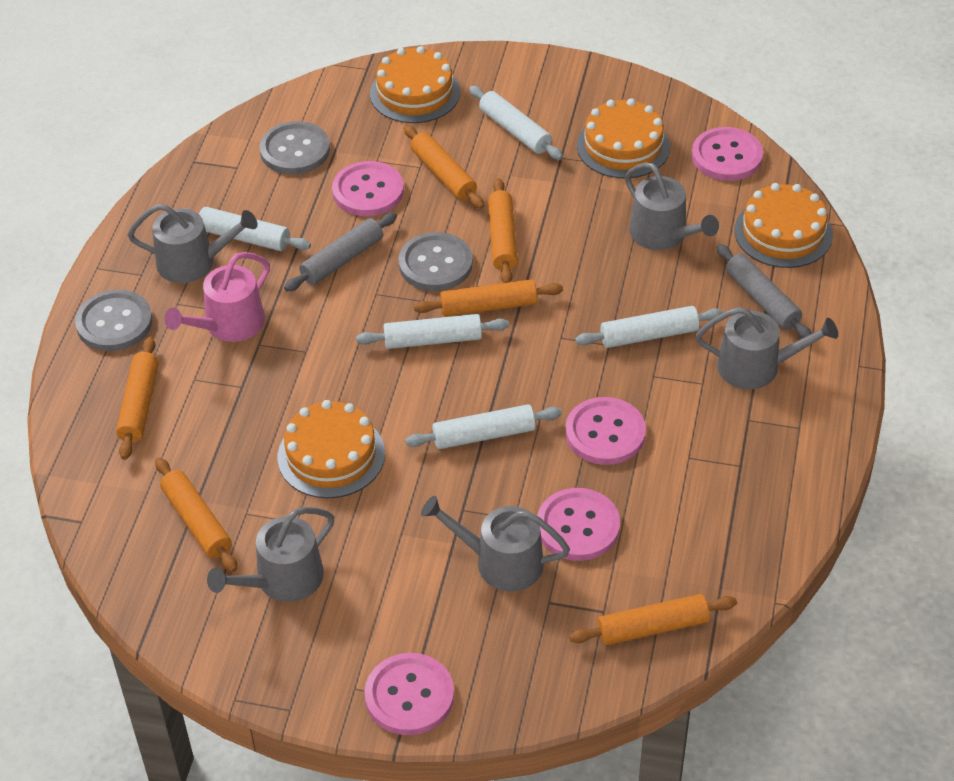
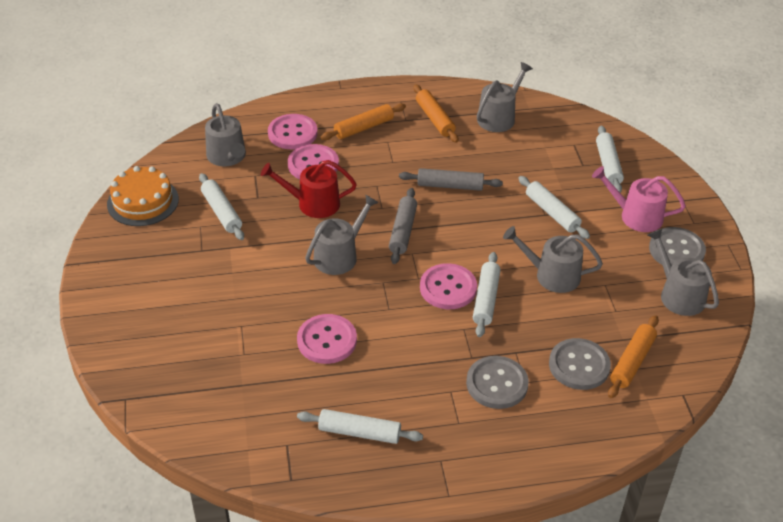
orange cake: 4 -> 1
orange rolling pin: 6 -> 3
pink button: 5 -> 4
red watering can: 0 -> 1

